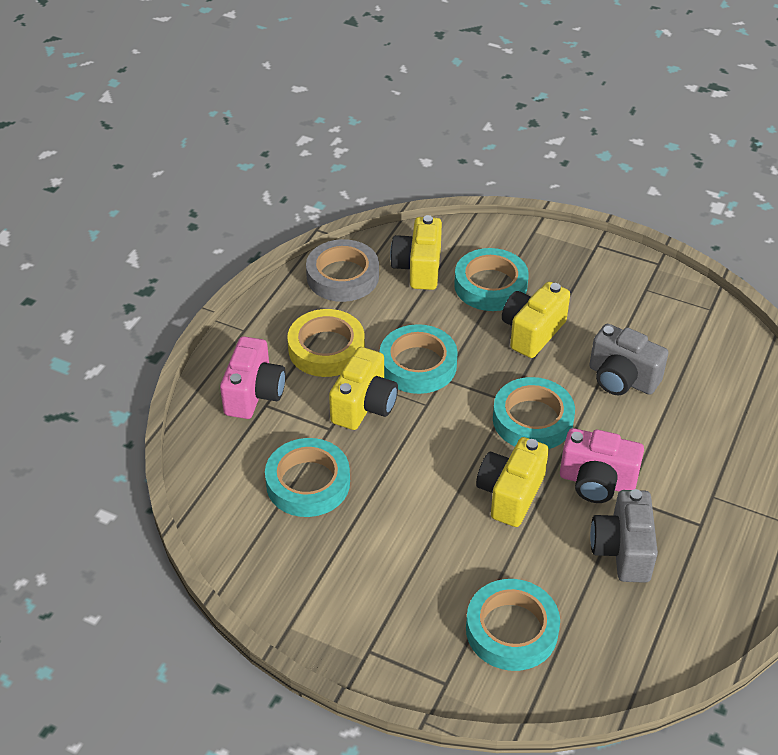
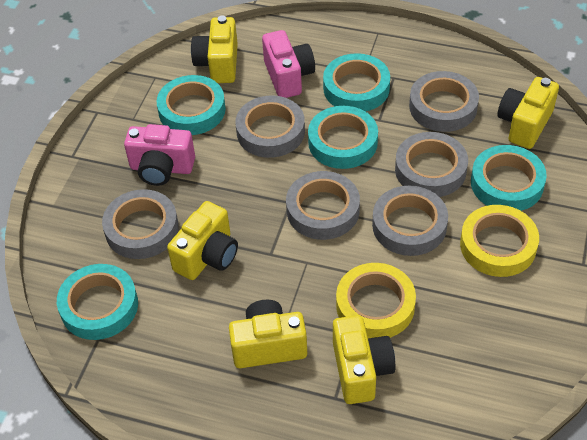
grey camera: 2 -> 0
grey tape: 1 -> 6
yellow camera: 4 -> 5
yellow tape: 1 -> 2

